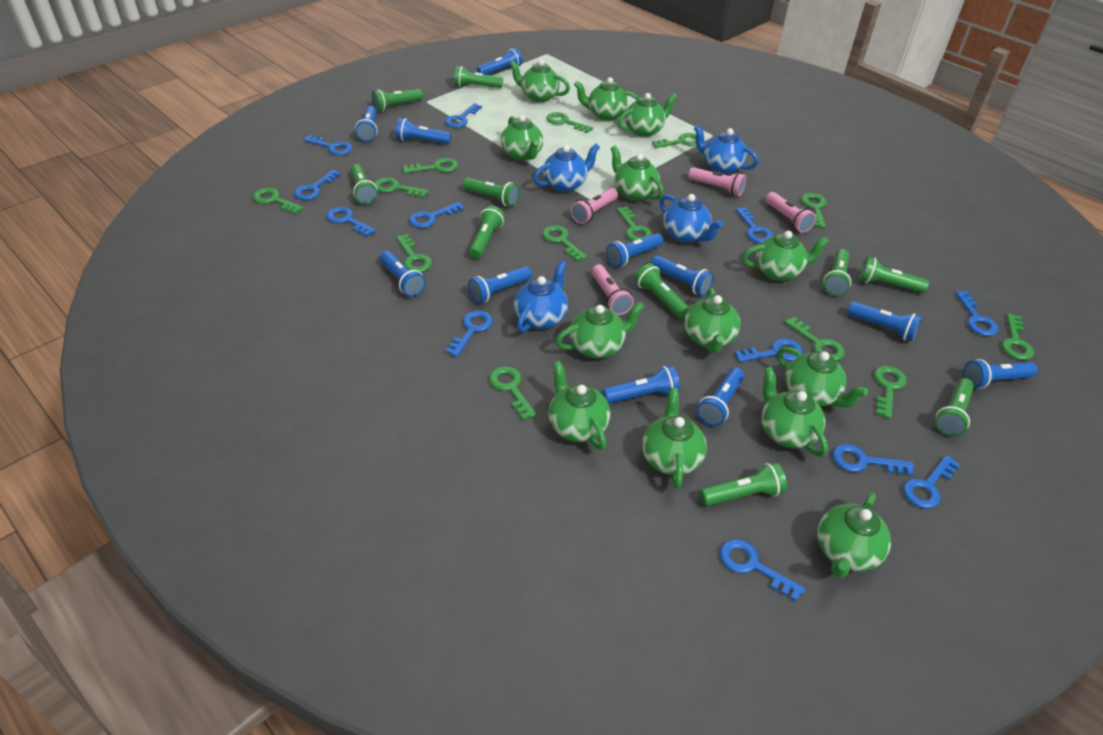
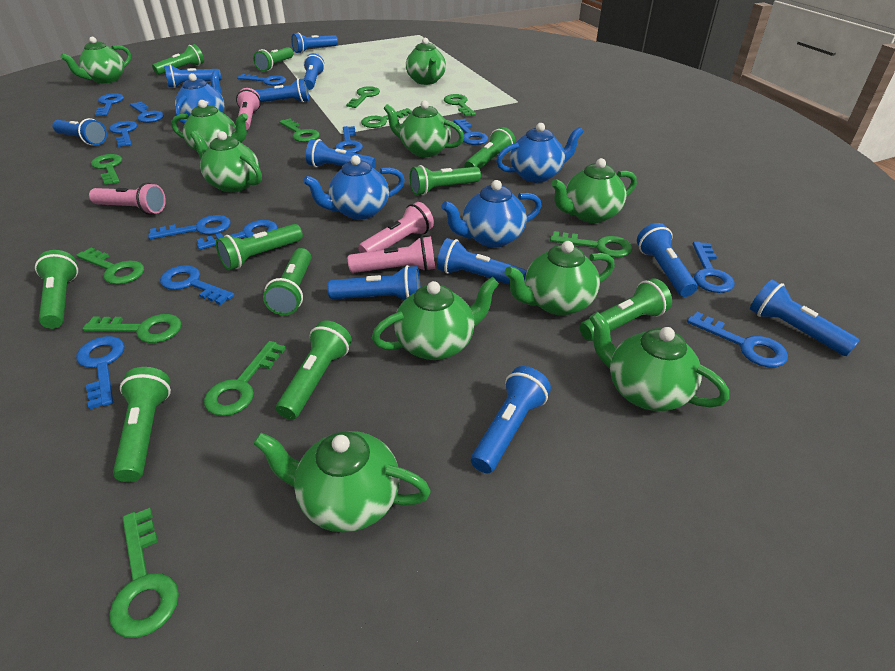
green key: 13 -> 10
green teapot: 13 -> 10

